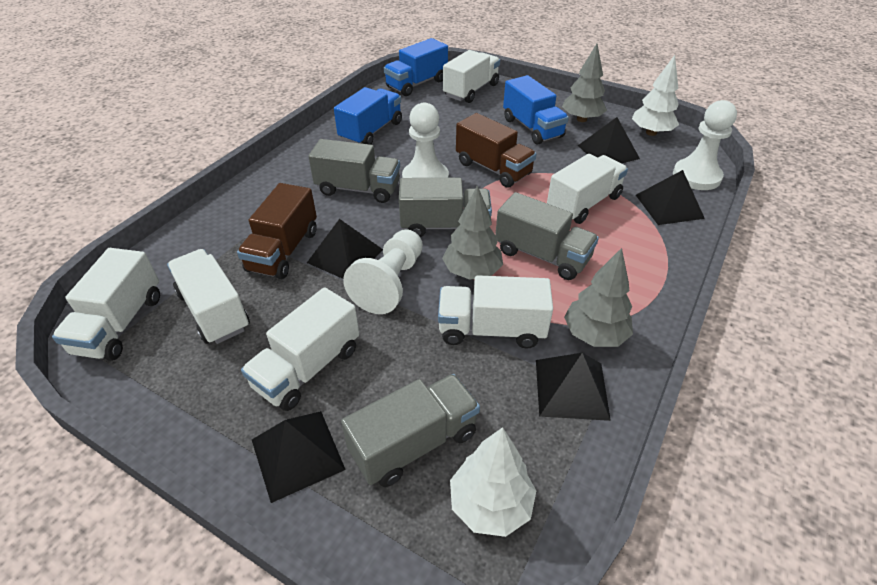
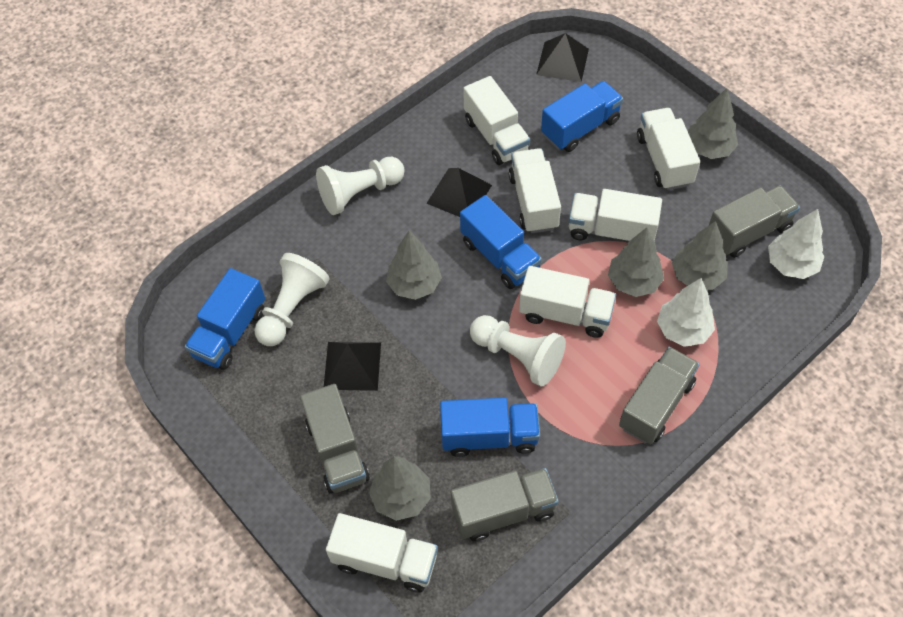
black pyramid: 5 -> 3
blue truck: 3 -> 4
brown truck: 2 -> 0
grey tree: 3 -> 5

